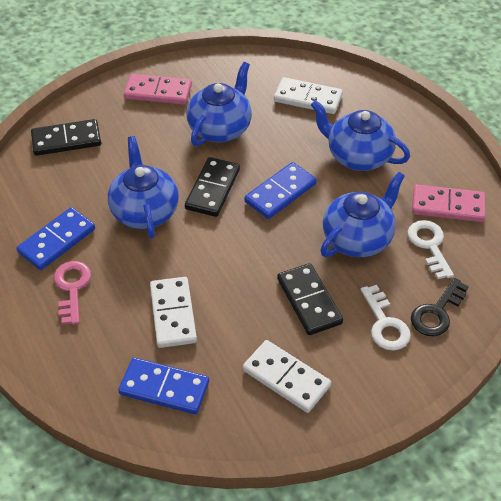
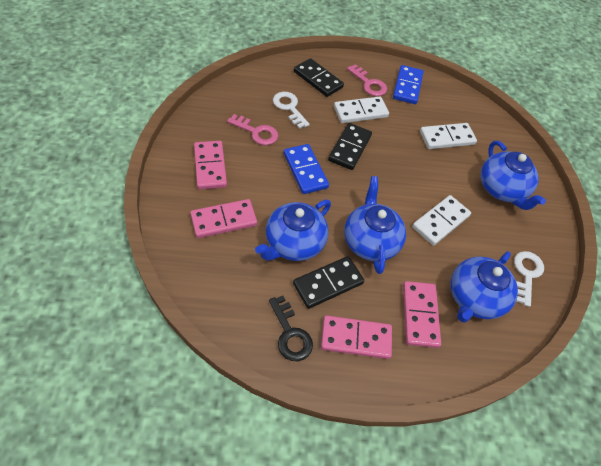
blue domino: 3 -> 2
pink domino: 2 -> 4
pink key: 1 -> 2

